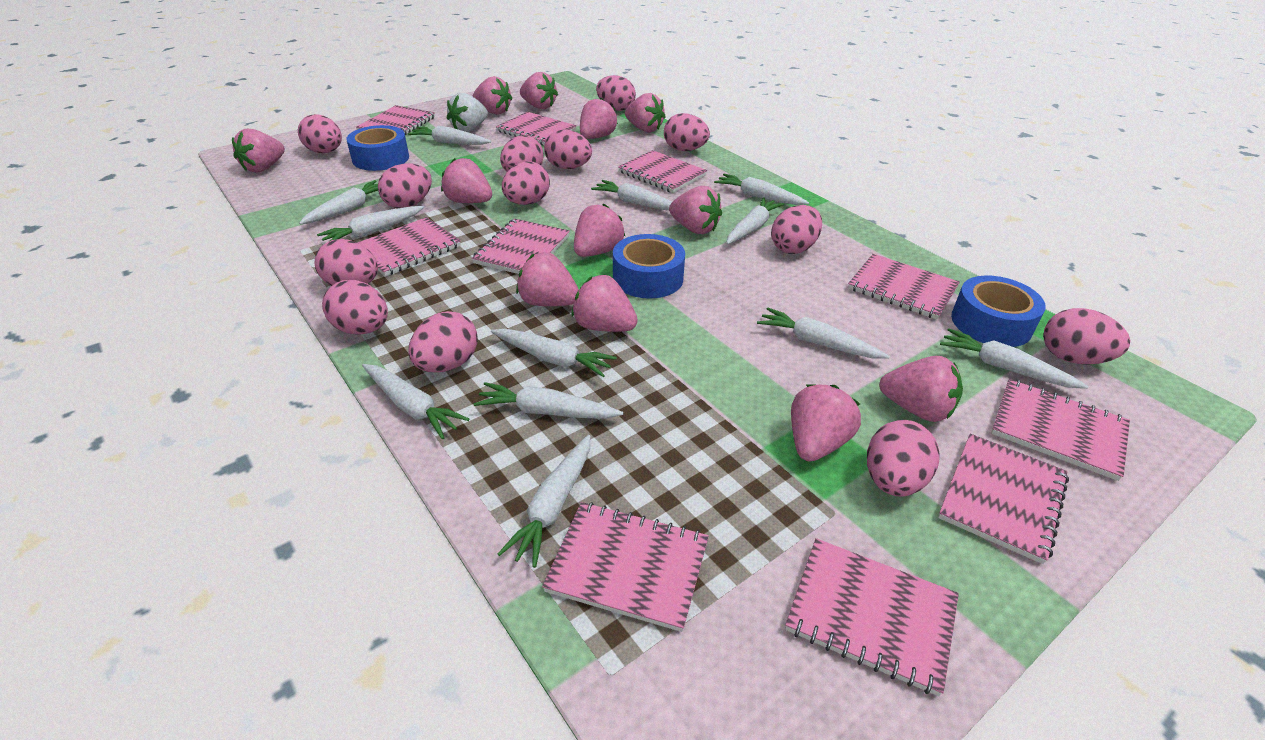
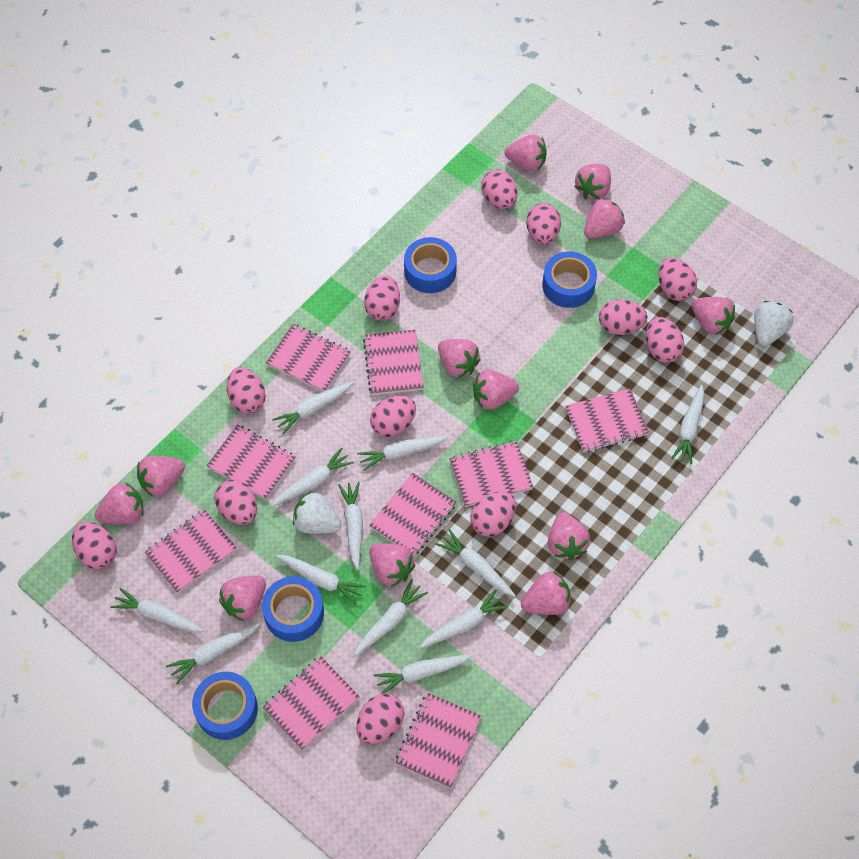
blue tape: 3 -> 4
pink egg: 13 -> 12
pink notebook: 10 -> 9
white strawberry: 1 -> 2

